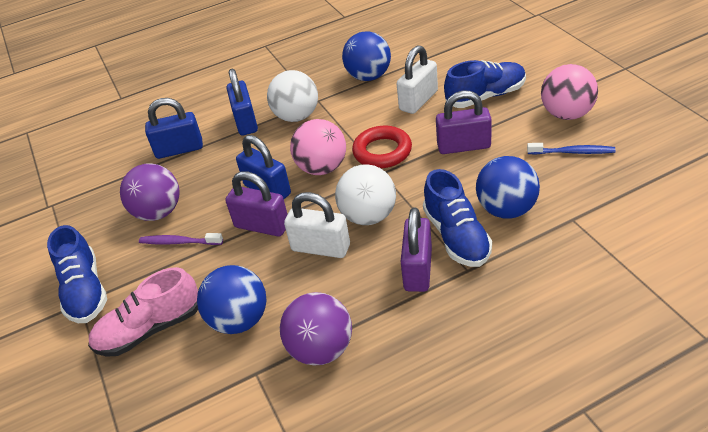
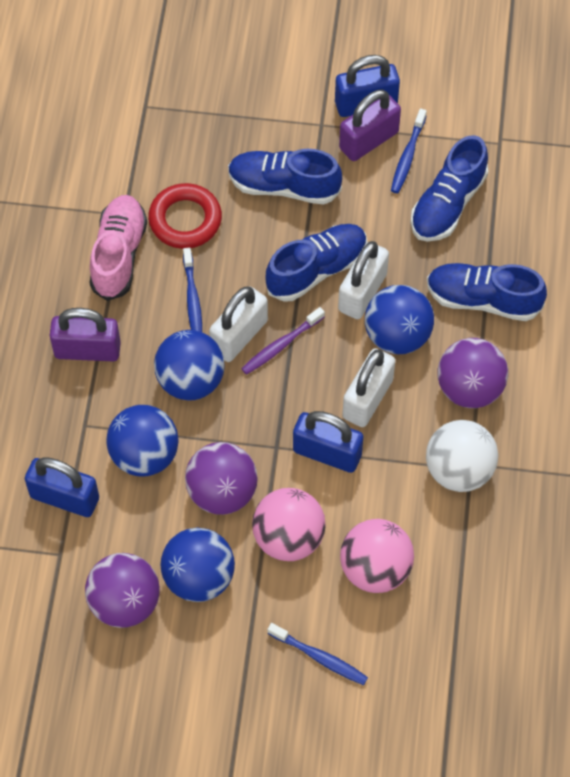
blue ball: 3 -> 4
blue shoe: 3 -> 4
blue toothbrush: 1 -> 3
purple ball: 2 -> 3
purple padlock: 3 -> 2
white ball: 2 -> 1
white padlock: 2 -> 3

